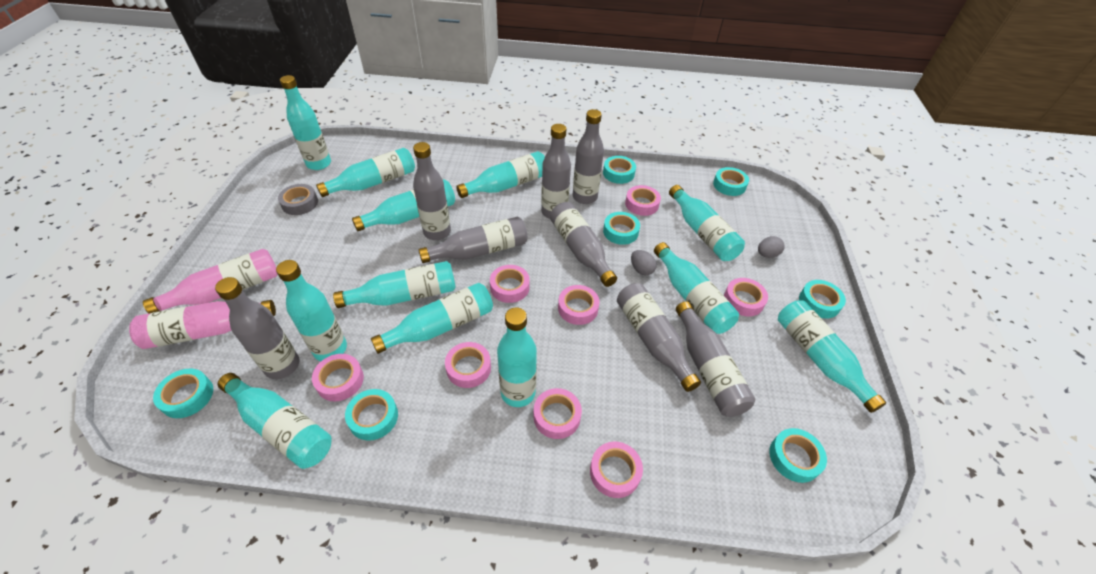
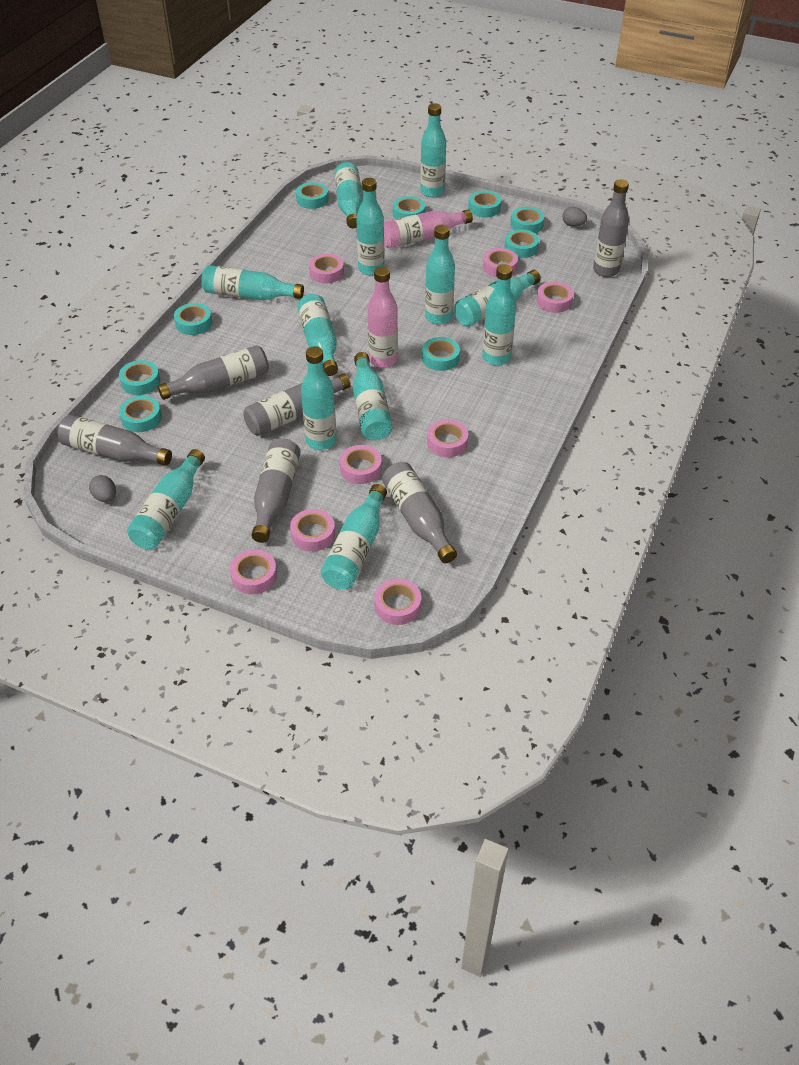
grey bottle: 8 -> 6
grey tape: 1 -> 0
turquoise tape: 7 -> 9

